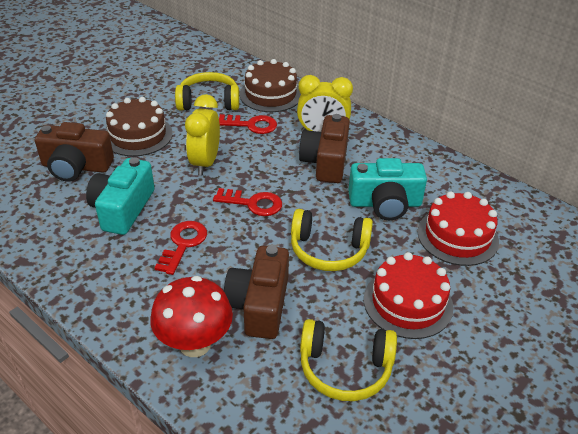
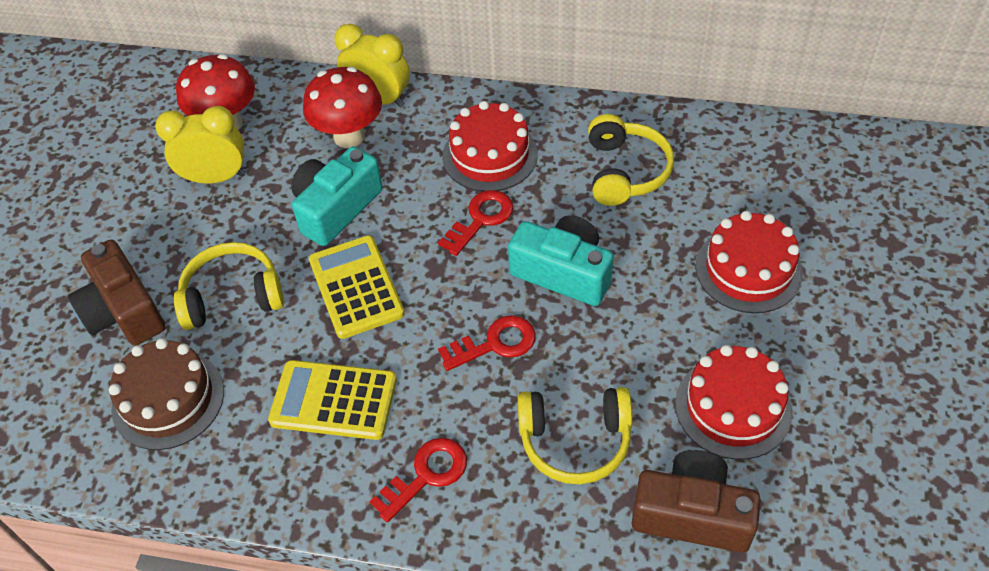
brown cake: 2 -> 1
brown camera: 3 -> 2
red cake: 2 -> 3
red mushroom: 1 -> 2
yellow calculator: 0 -> 2

